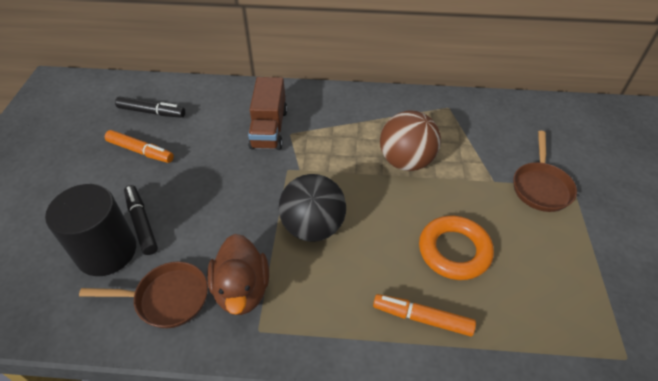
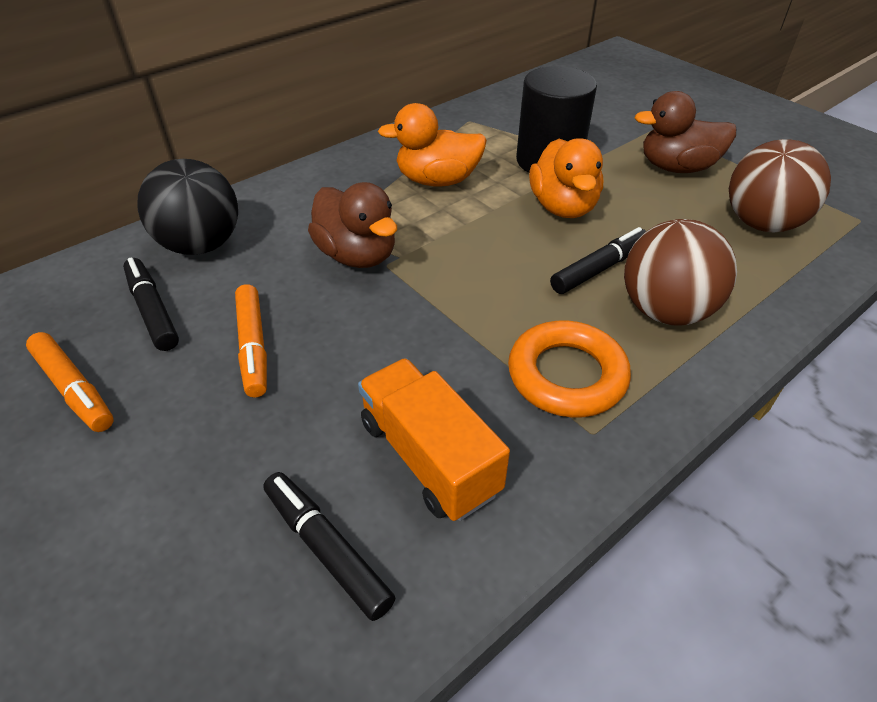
black marker: 2 -> 3
brown ball: 1 -> 2
brown duck: 1 -> 2
brown pan: 2 -> 0
brown truck: 1 -> 0
orange duck: 0 -> 2
orange truck: 0 -> 1

